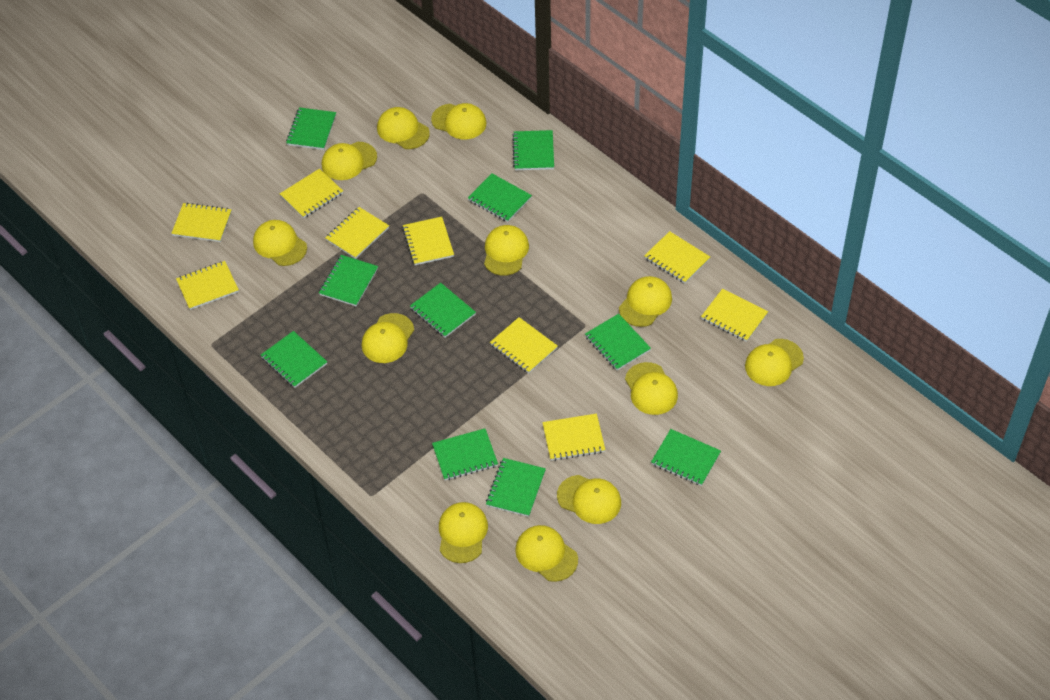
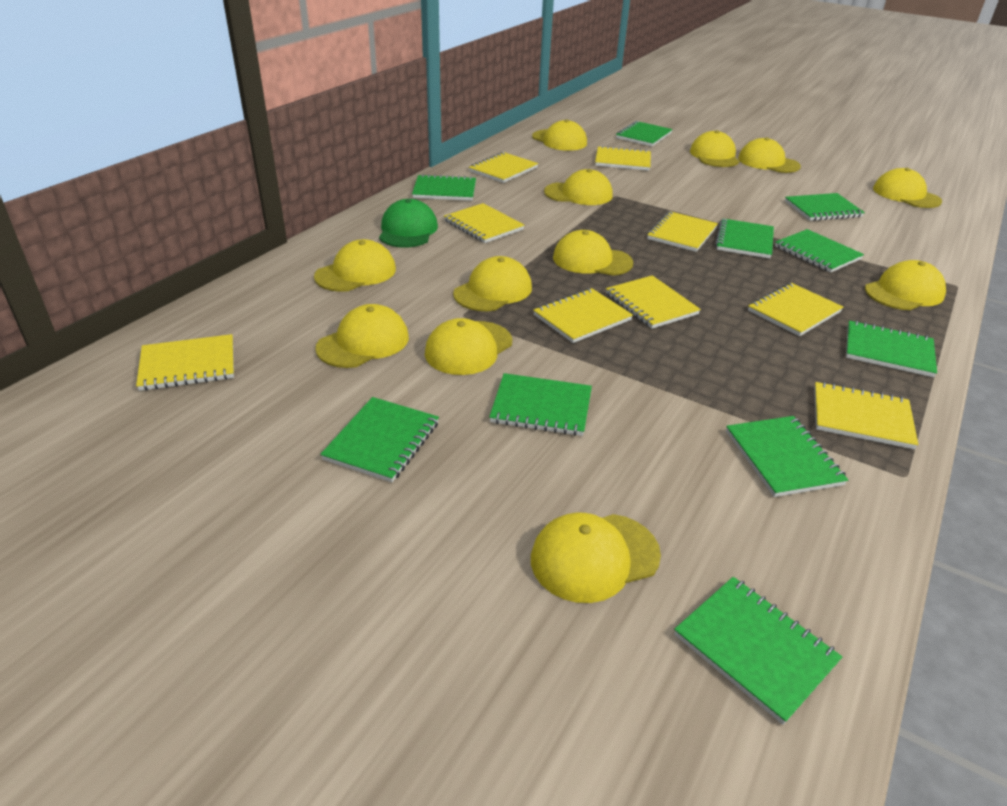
green cap: 0 -> 1

